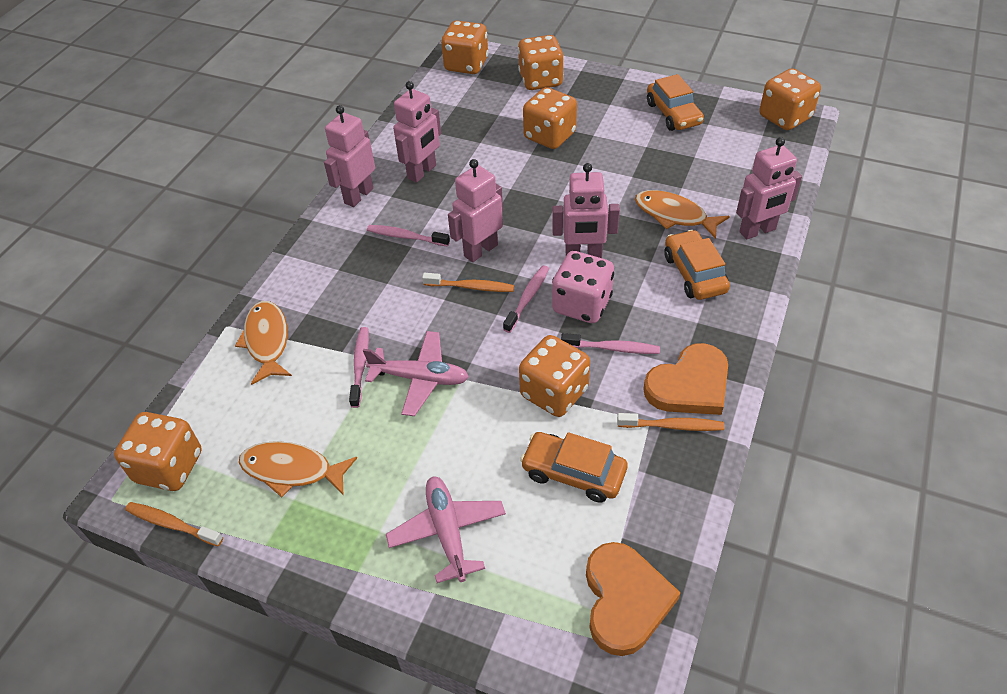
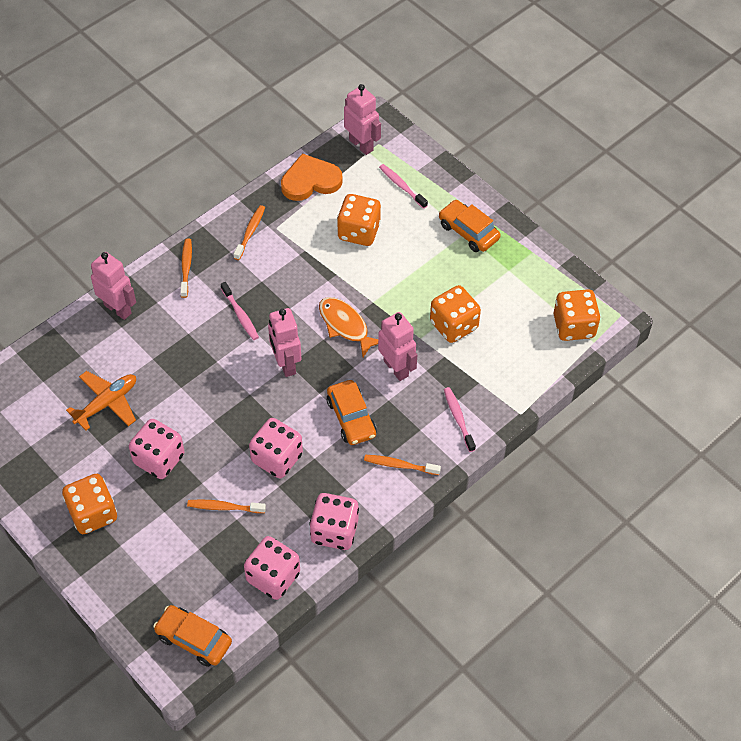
orange dice: 6 -> 4
orange fish: 3 -> 1
orange heart: 2 -> 1
orange plane: 0 -> 1
orange toothbrush: 3 -> 4
pink dice: 1 -> 4
pink plane: 2 -> 0
pink robot: 5 -> 4
pink toothbrush: 4 -> 3

